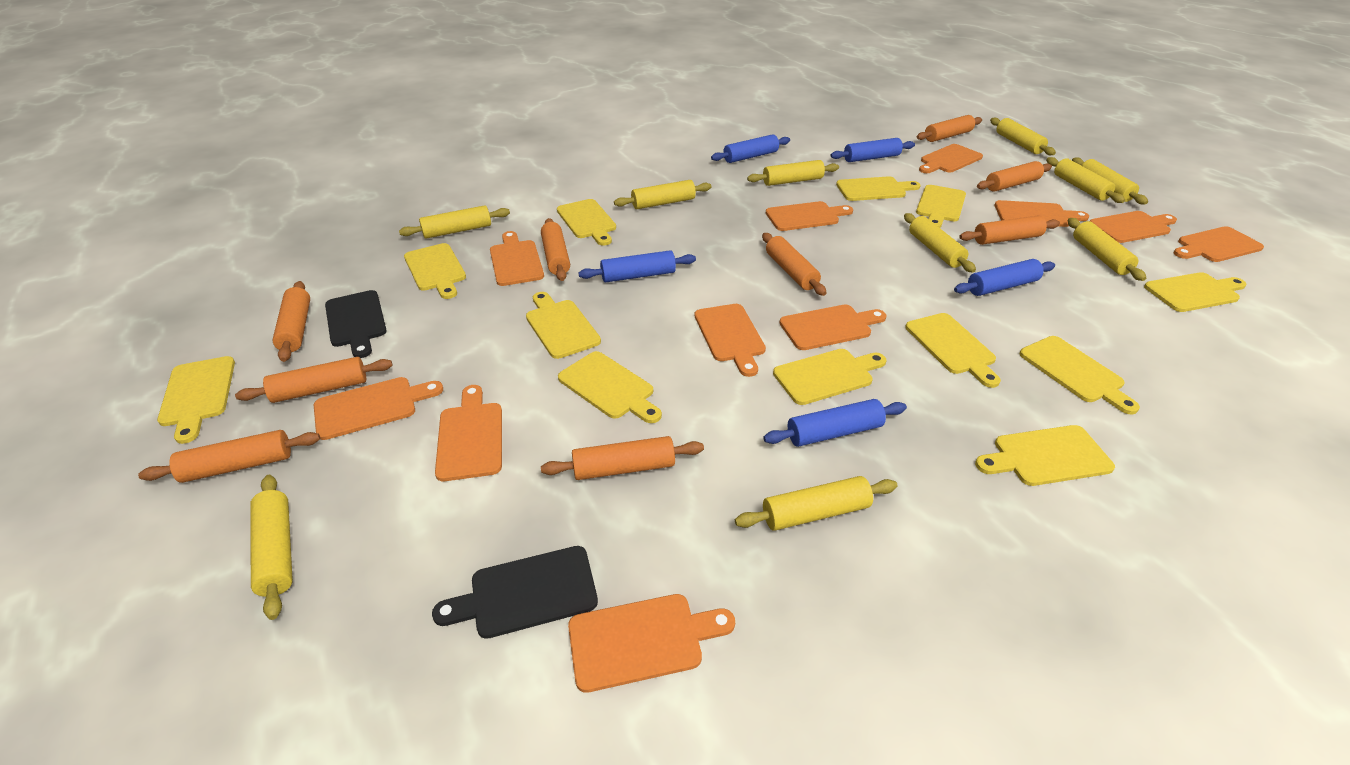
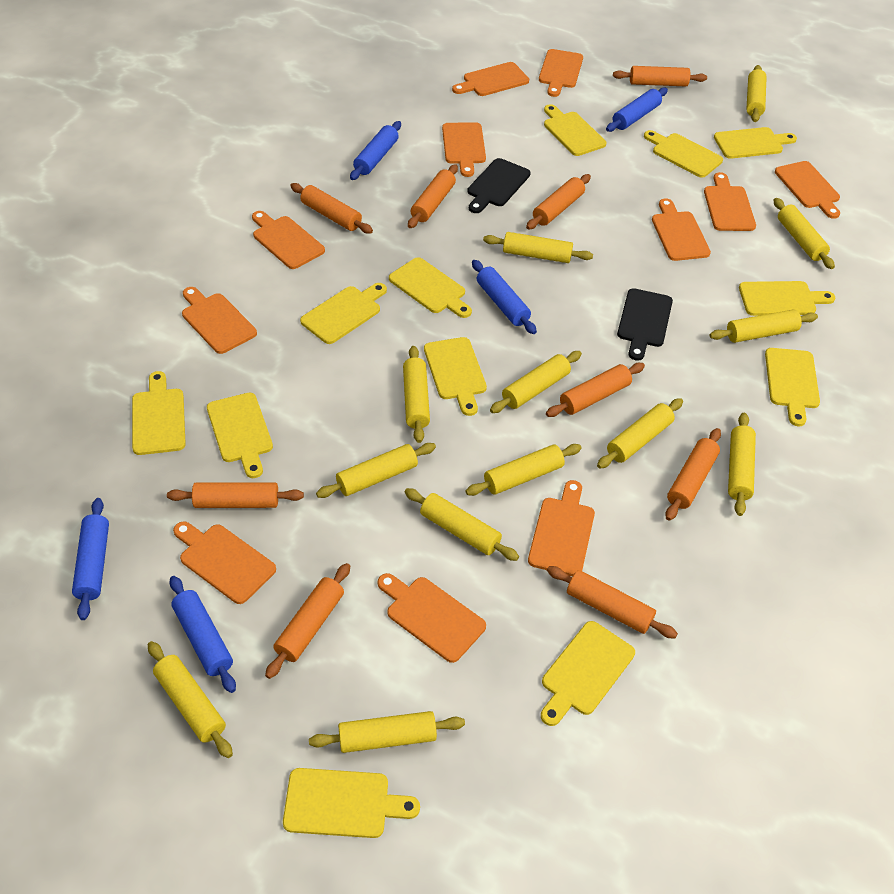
yellow rolling pin: 10 -> 13

